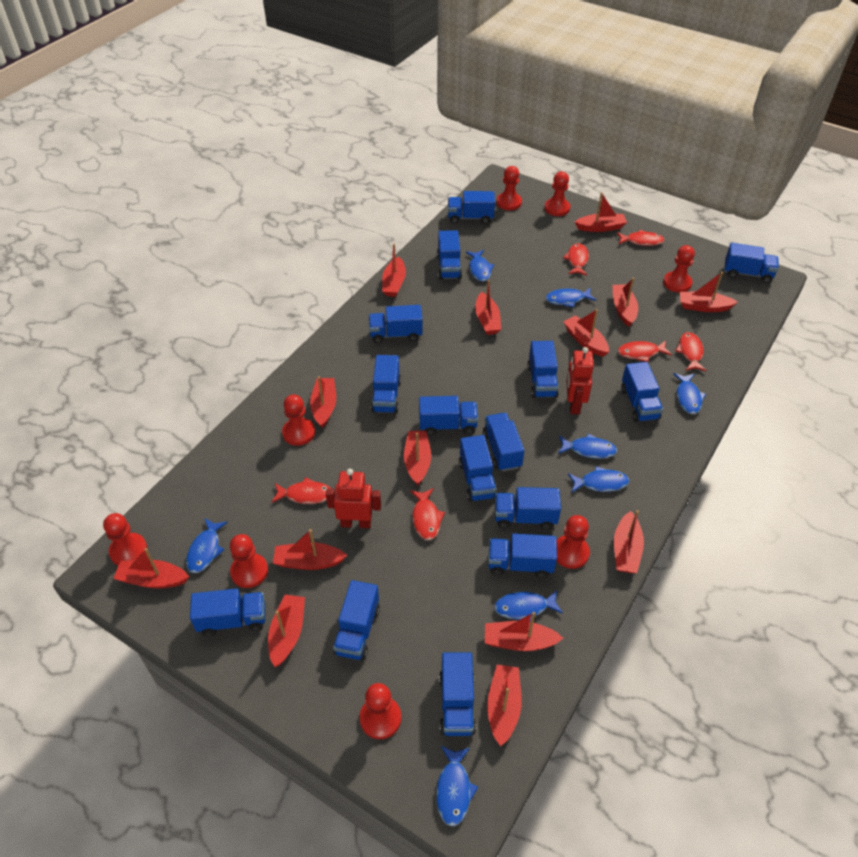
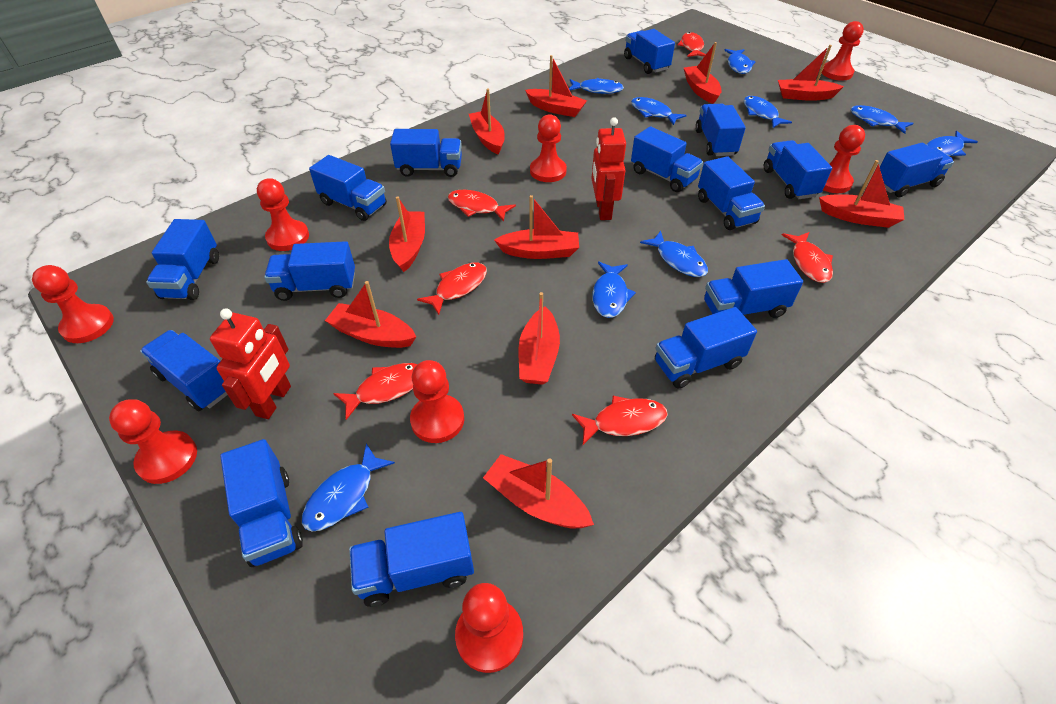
blue fish: 8 -> 9
red boat: 14 -> 10

